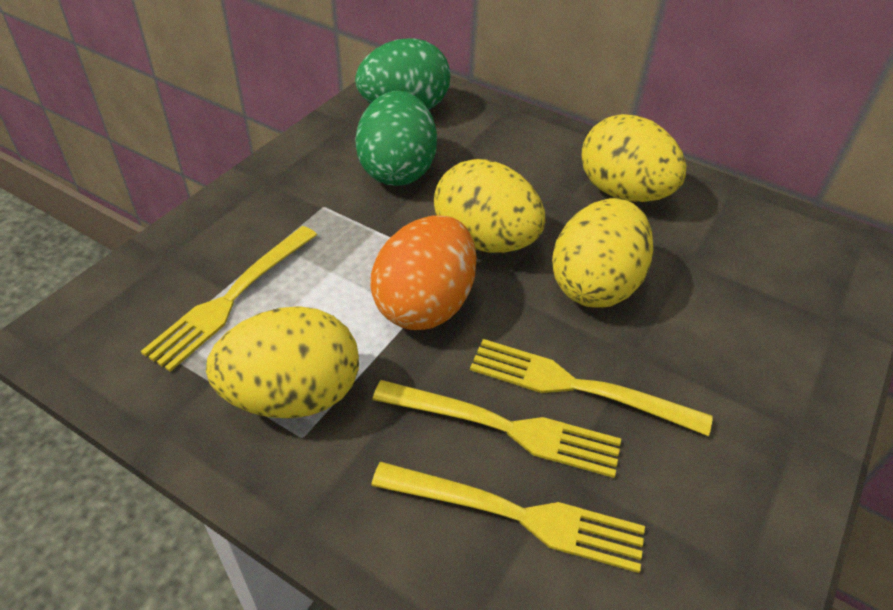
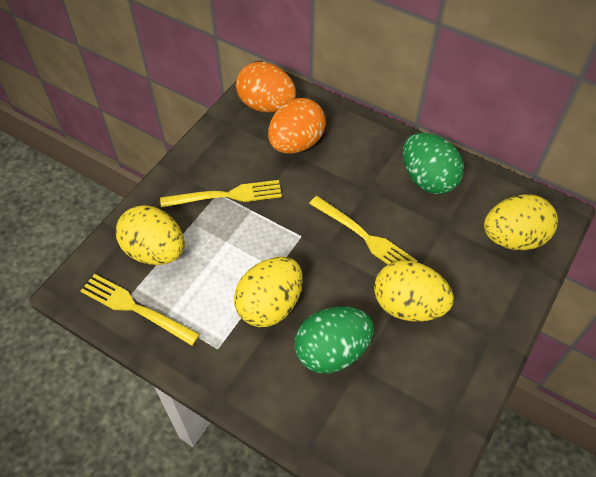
orange egg: 1 -> 2
yellow fork: 4 -> 3

